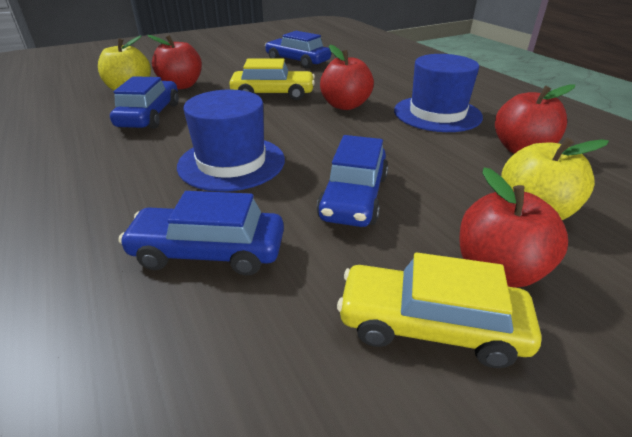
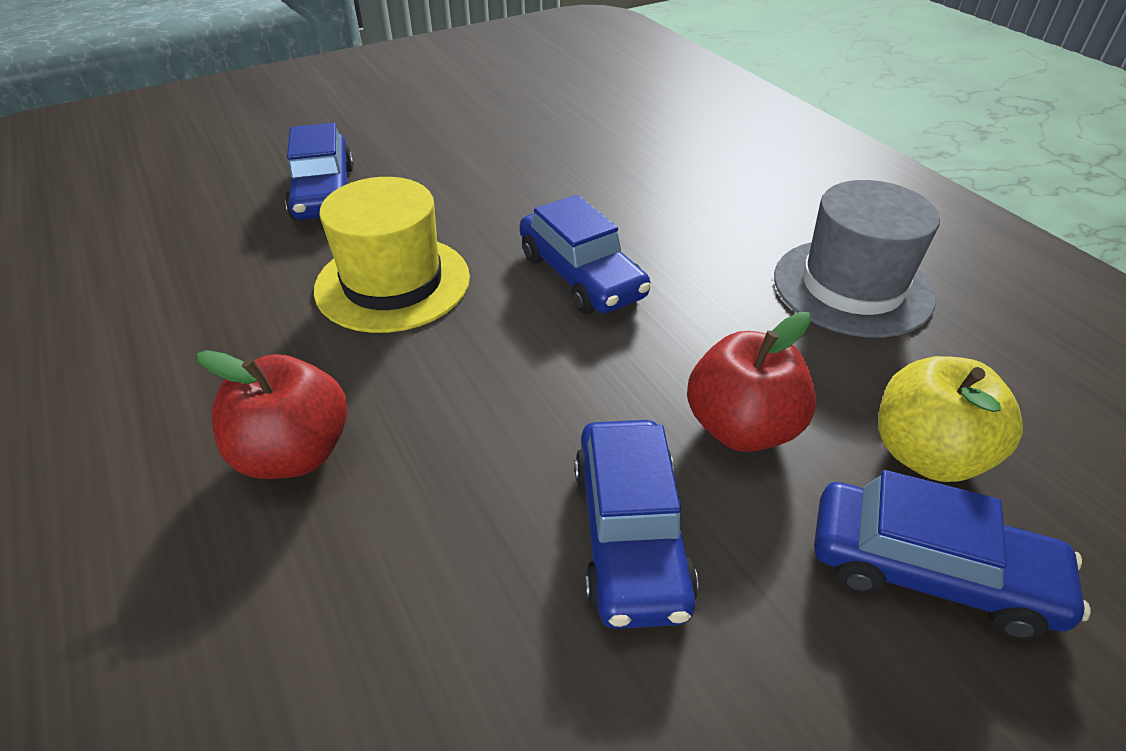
blue hat: 2 -> 0
grey hat: 0 -> 1
red apple: 4 -> 2
yellow apple: 2 -> 1
yellow car: 2 -> 0
yellow hat: 0 -> 1

